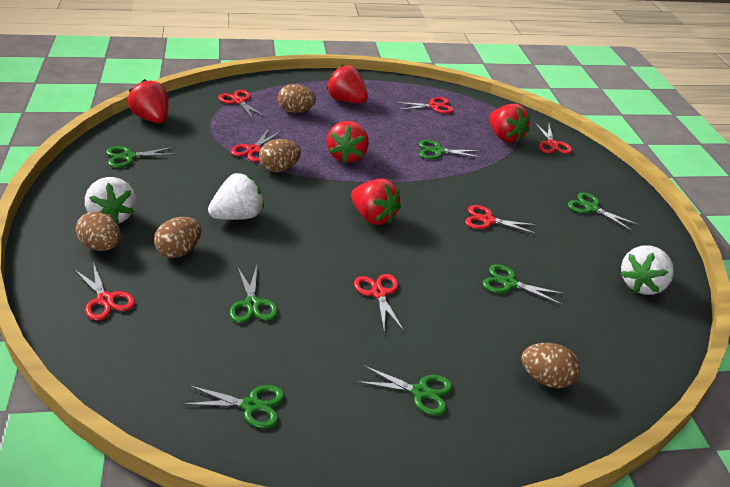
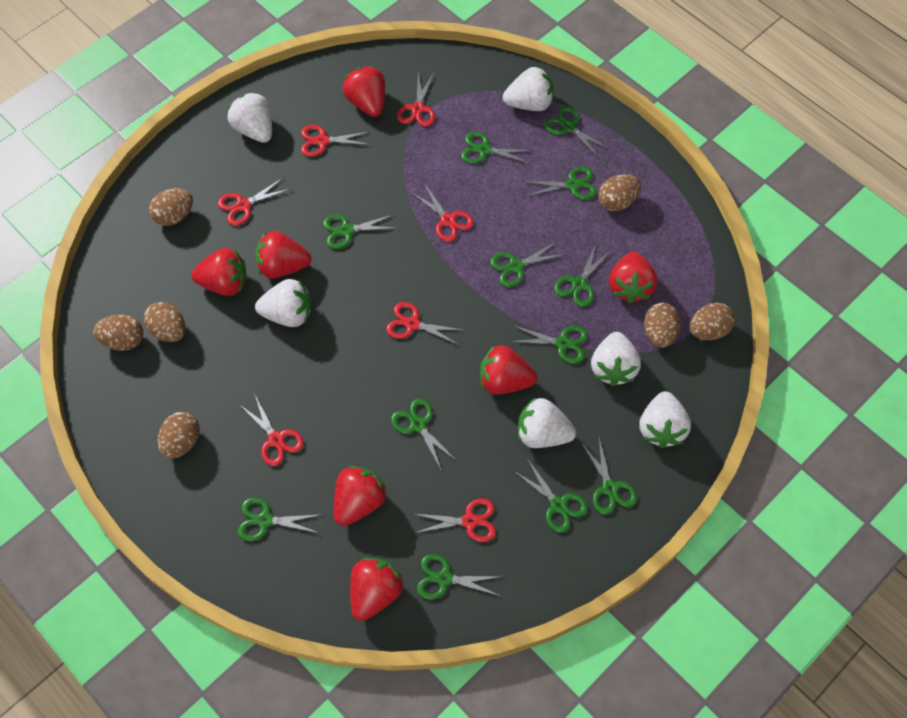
brown egg: 5 -> 7
green scissors: 7 -> 12
red strawberry: 5 -> 7
white strawberry: 3 -> 6

